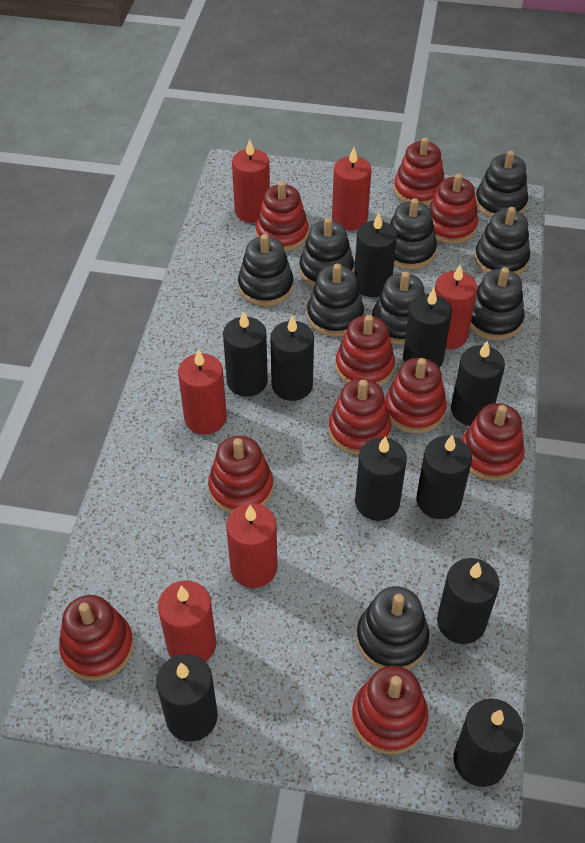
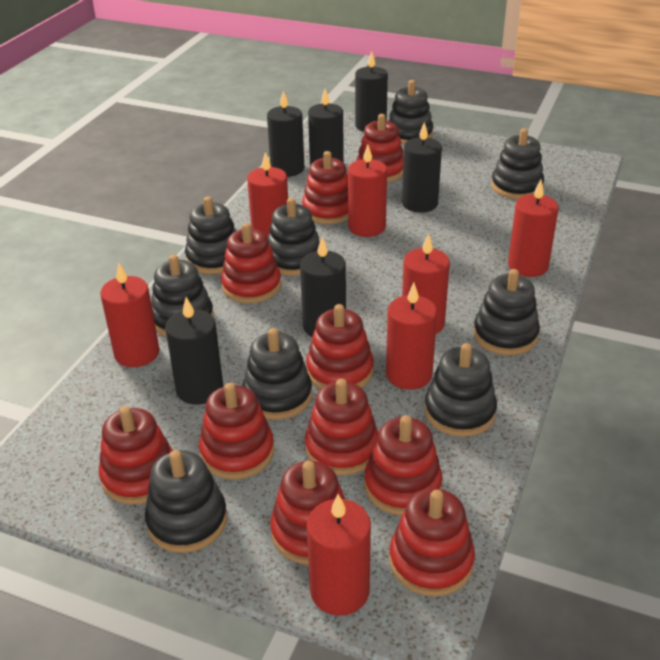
black candle: 10 -> 6
red candle: 6 -> 7

